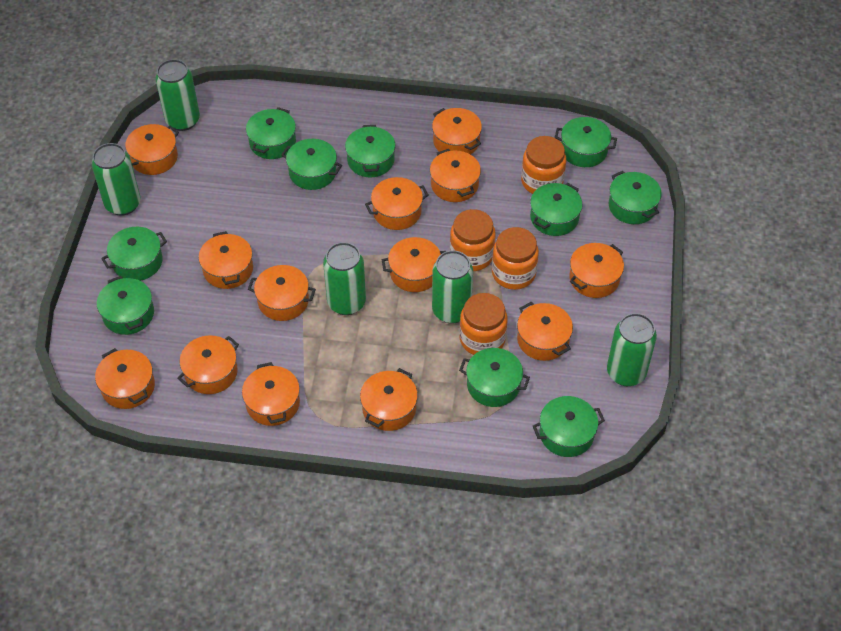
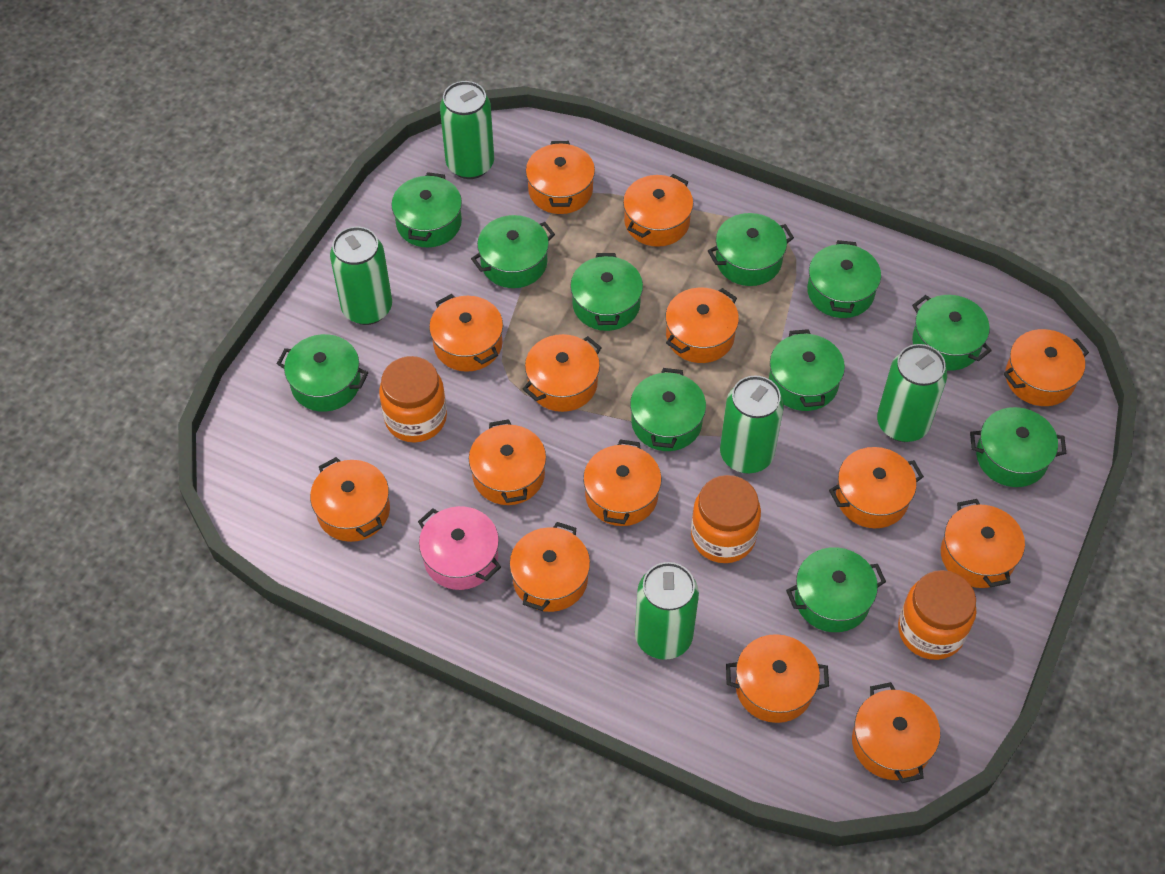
green pot: 10 -> 11
orange jar: 4 -> 3
orange pot: 13 -> 14
pink pot: 0 -> 1

